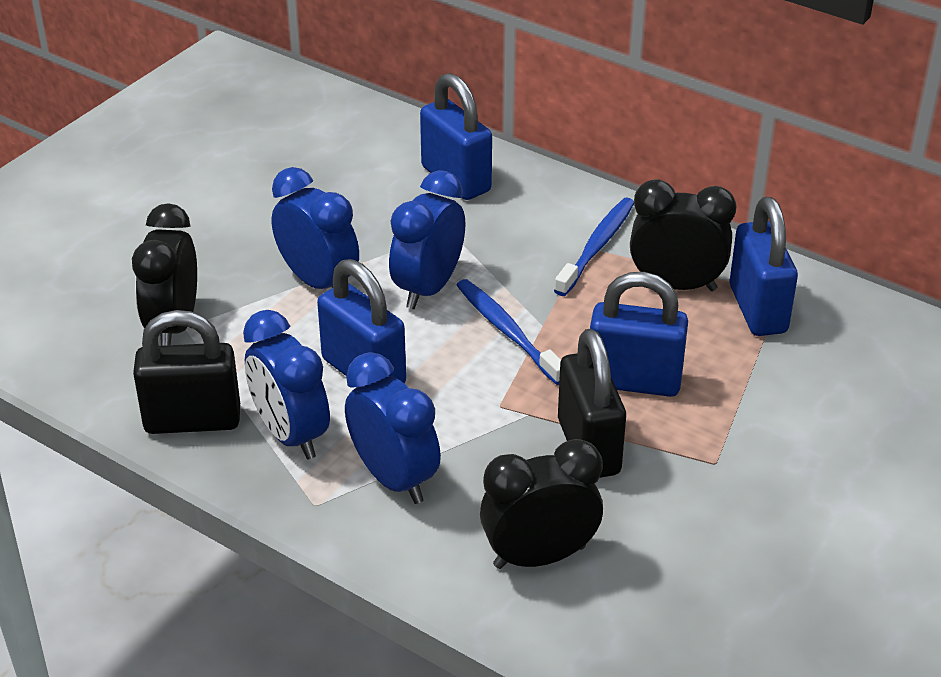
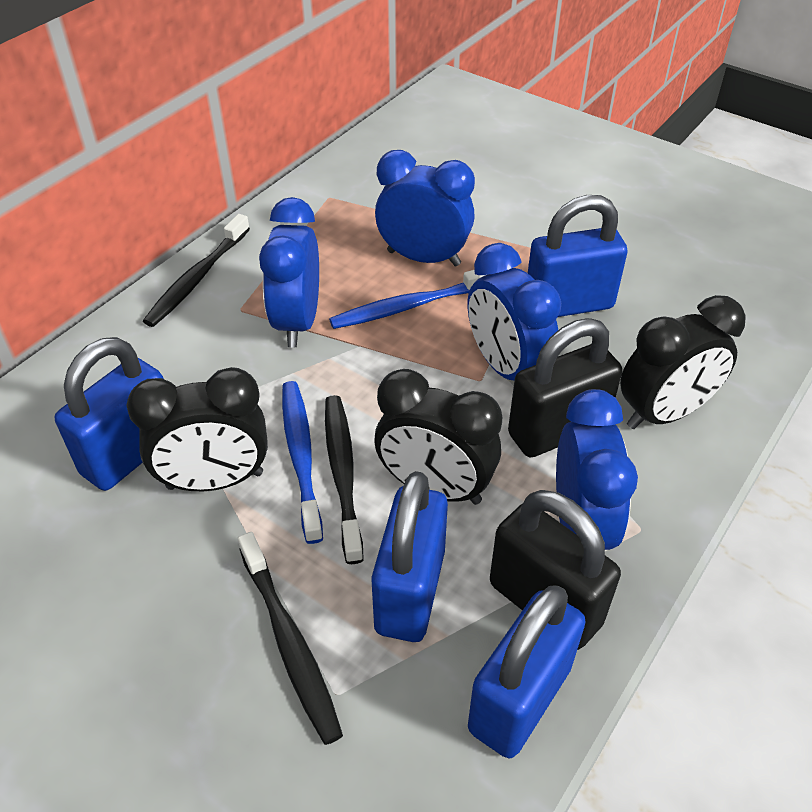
black toothbrush: 0 -> 3

